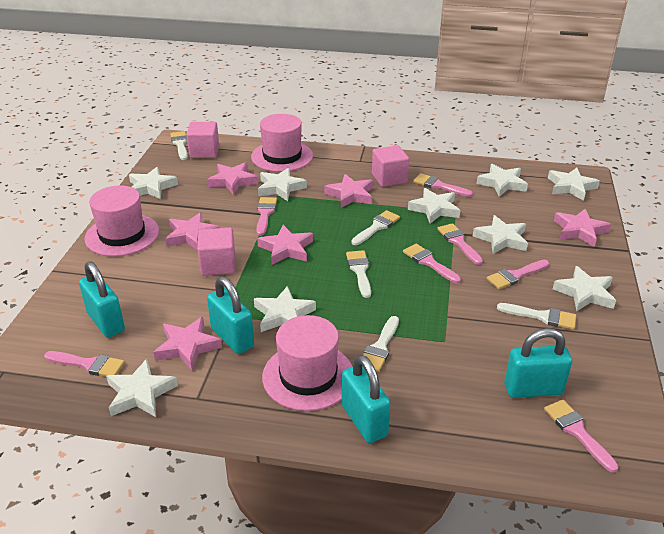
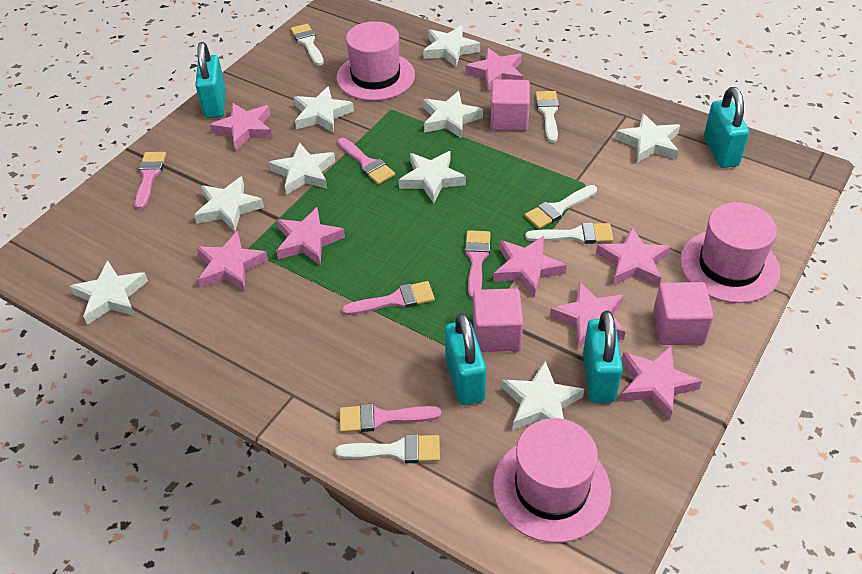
pink brush: 7 -> 5
pink star: 6 -> 8

